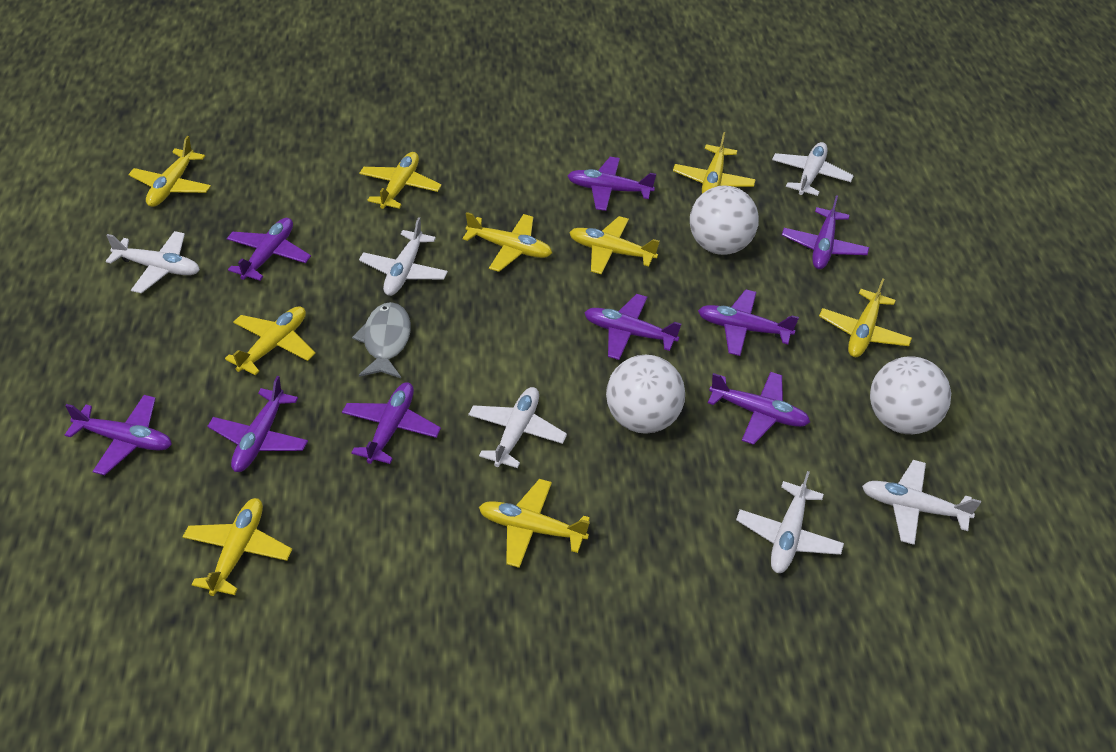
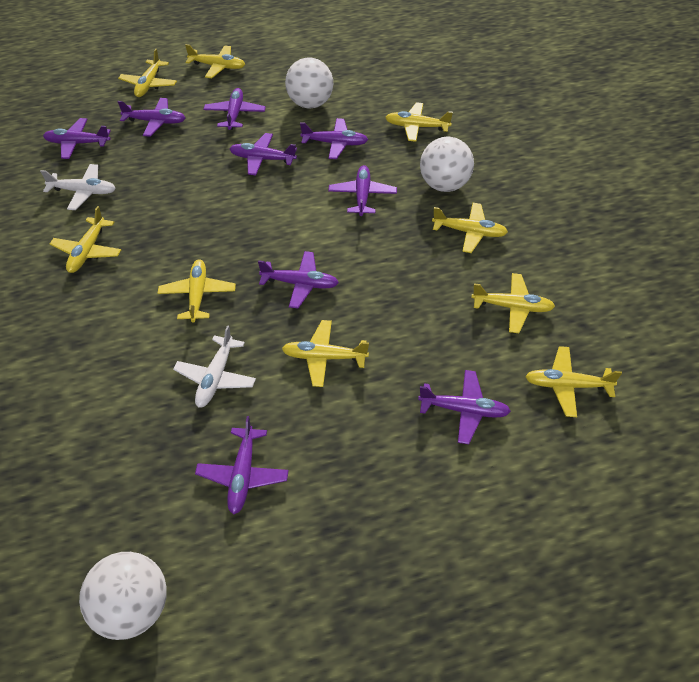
grey fish: 1 -> 0
white plane: 6 -> 2

